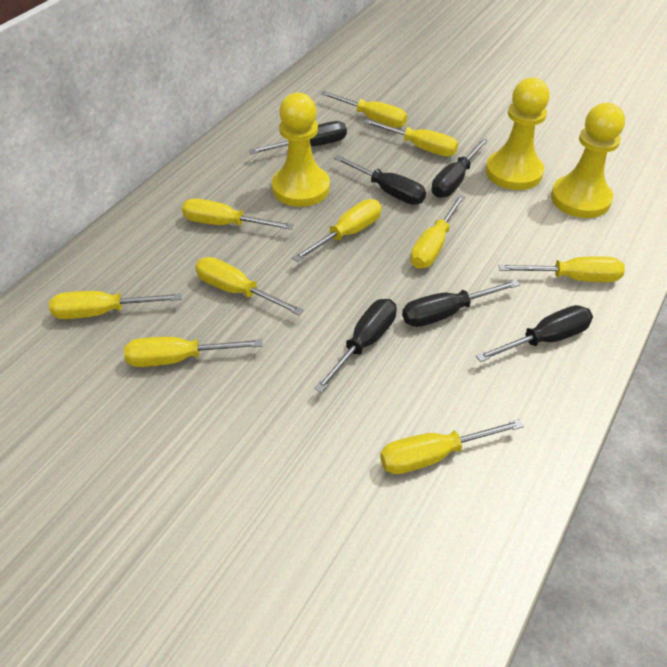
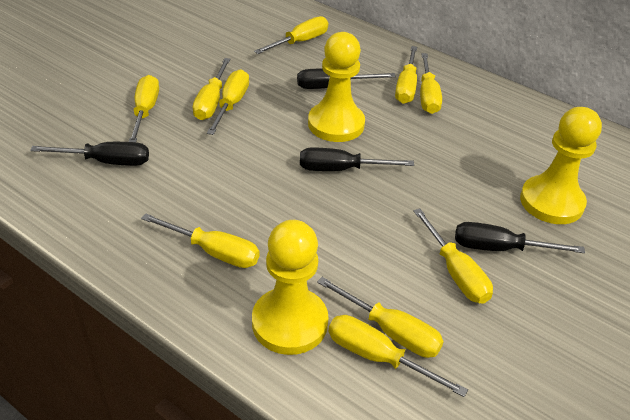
black screwdriver: 6 -> 4

